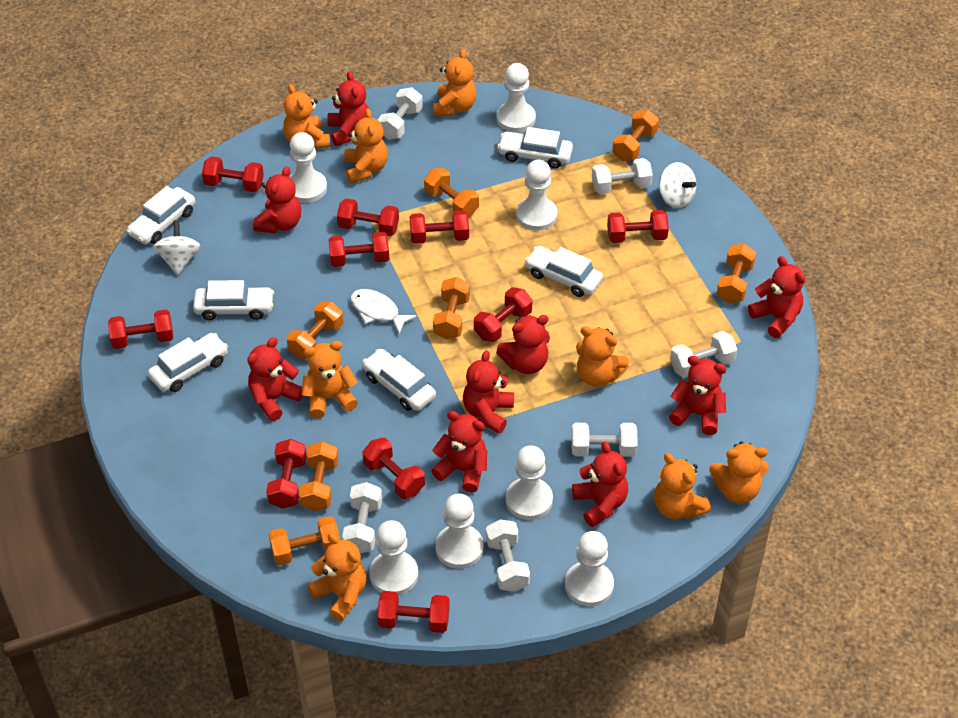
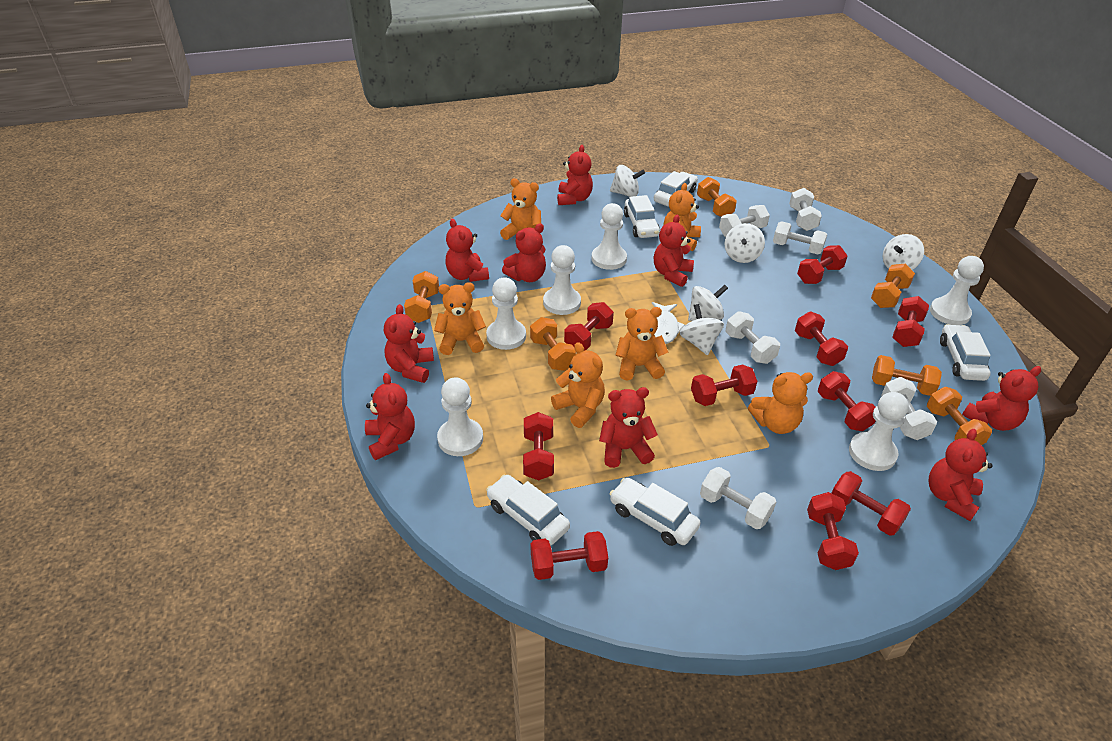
orange dumbbell: 7 -> 6
orange teddy bear: 8 -> 6
white car: 6 -> 5
white pawn: 7 -> 6
white spinning top: 2 -> 5

